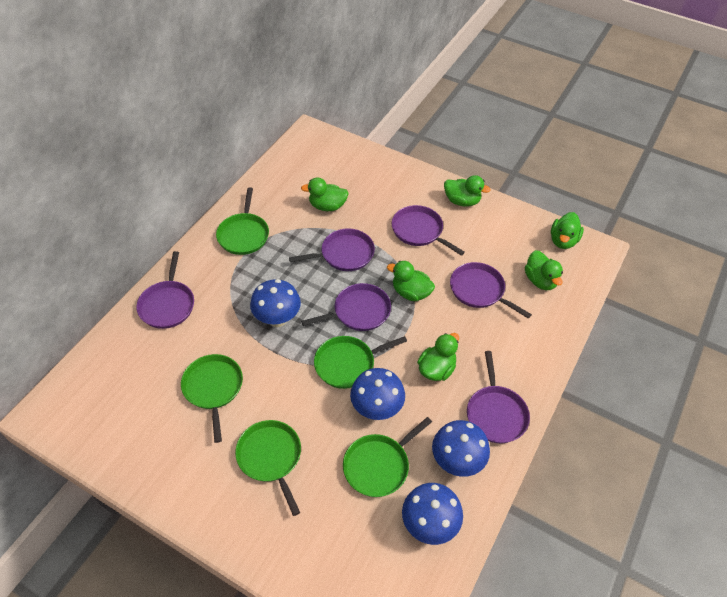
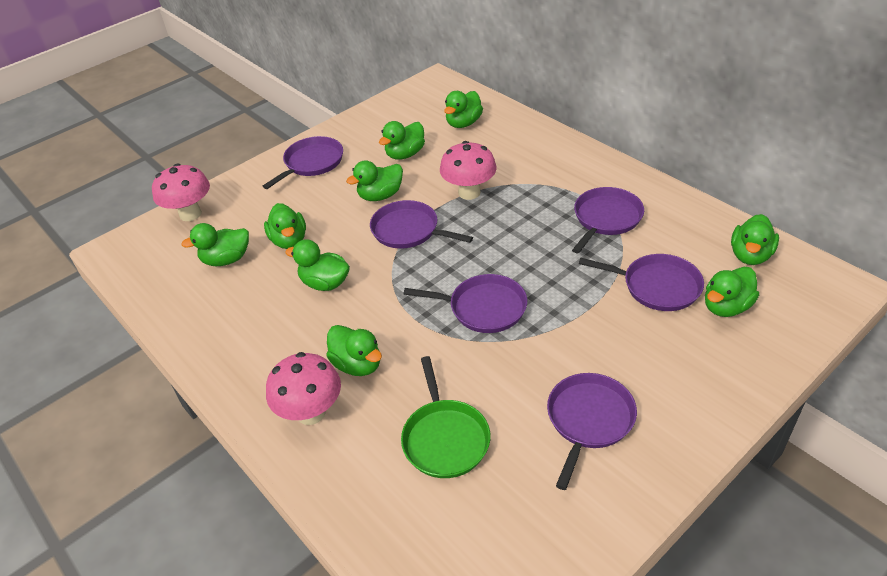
blue mushroom: 4 -> 0
green duck: 6 -> 9
green pan: 5 -> 1
pink mushroom: 0 -> 3

